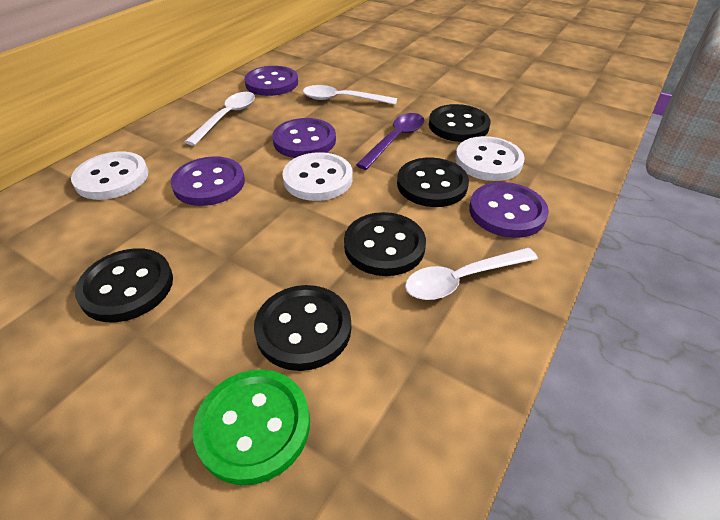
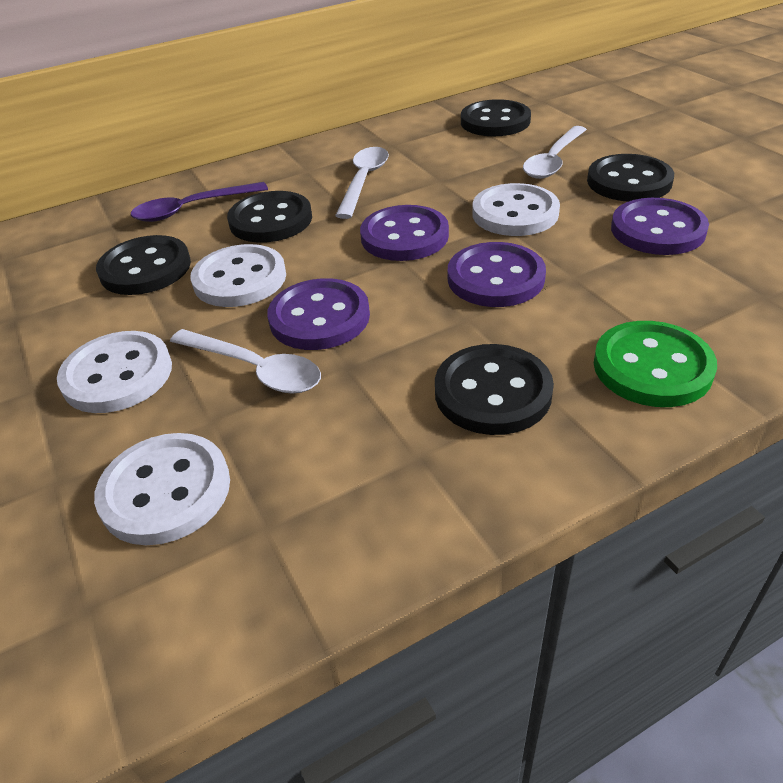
white button: 3 -> 4

